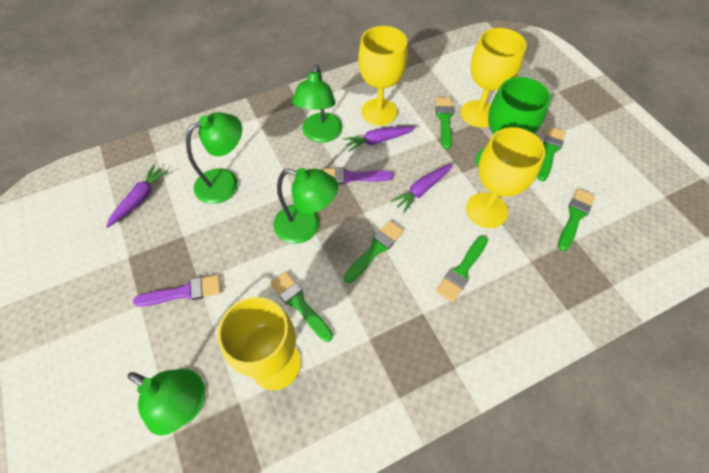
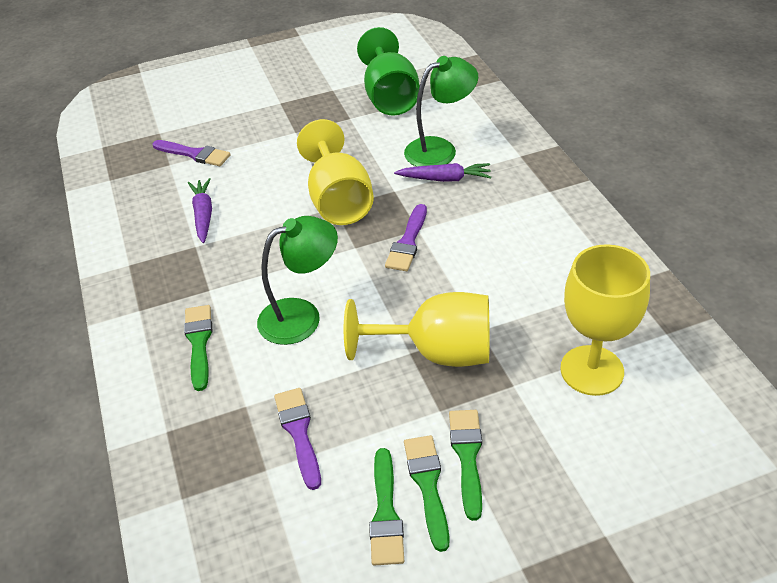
green brush: 6 -> 4
green lamp: 4 -> 2
purple brush: 2 -> 3
purple carrot: 3 -> 2
yellow goblet: 4 -> 3

